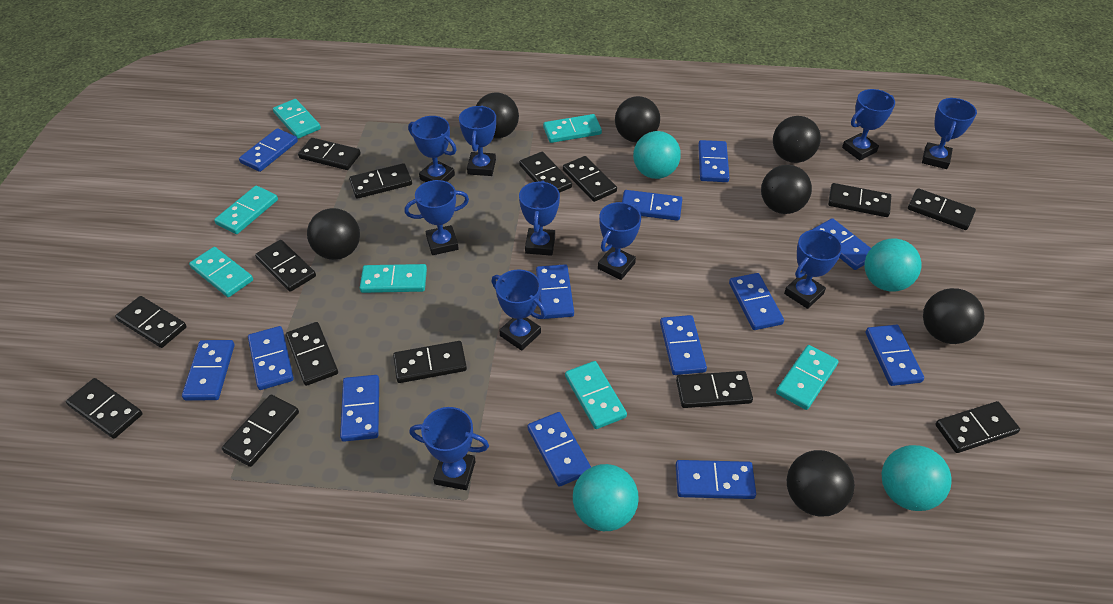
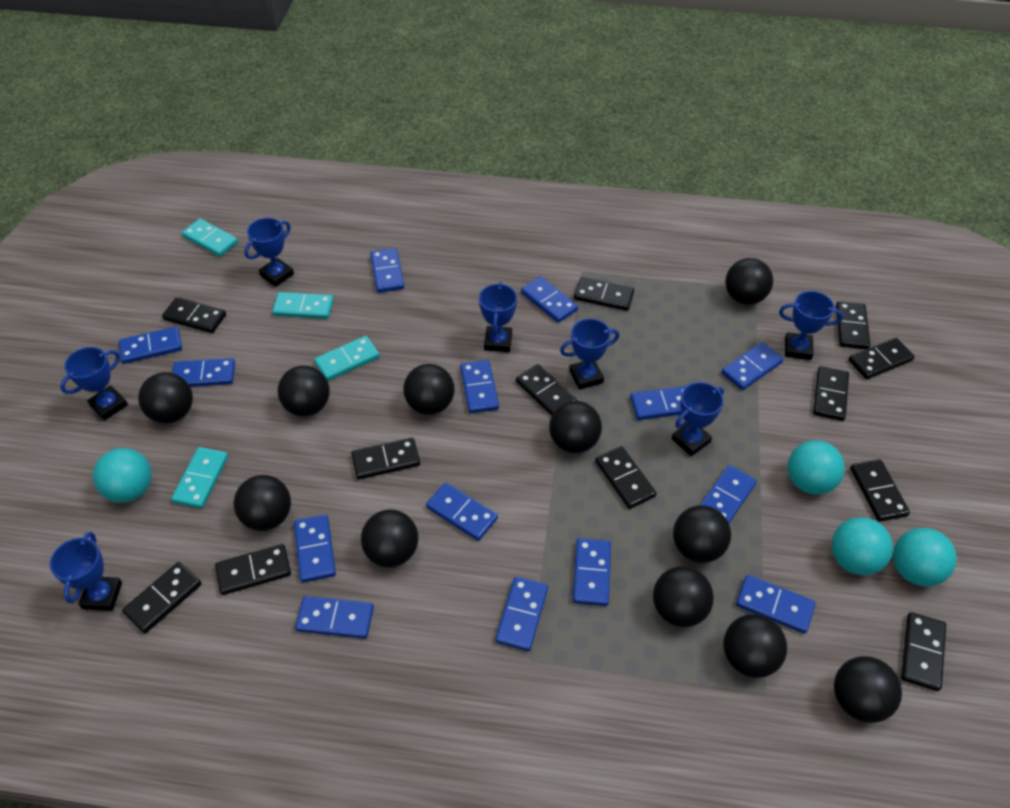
black ball: 7 -> 11
black domino: 14 -> 12
blue domino: 13 -> 14
blue trophy: 10 -> 7
turquoise domino: 7 -> 4

